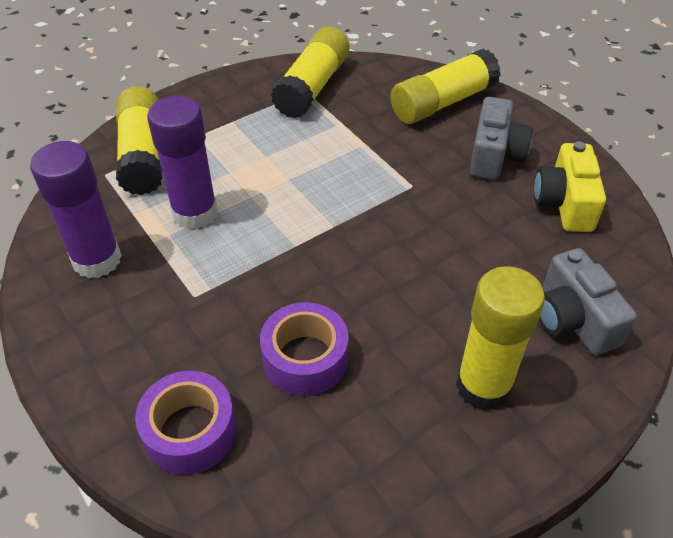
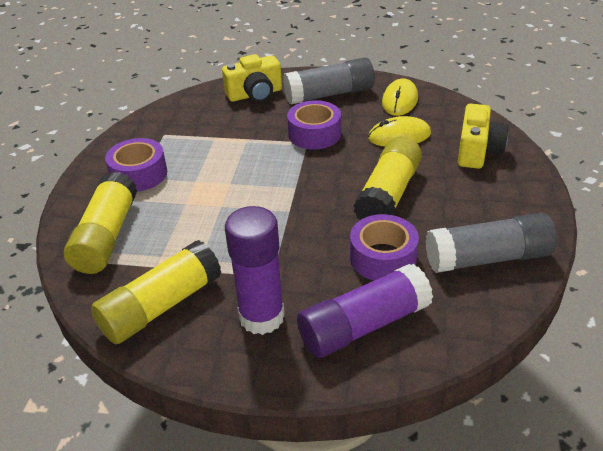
grey camera: 2 -> 0
grey glue stick: 0 -> 2
purple tape: 2 -> 3
yellow camera: 1 -> 2
yellow glue stick: 4 -> 3
yellow mouse: 0 -> 2

